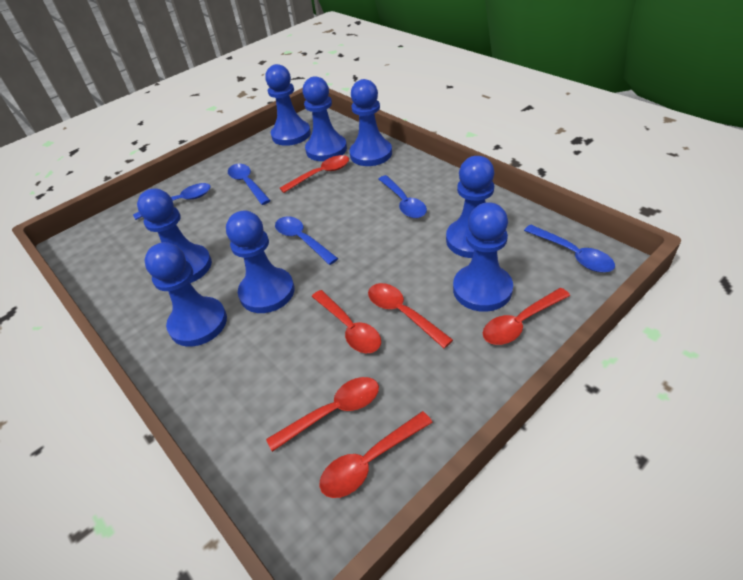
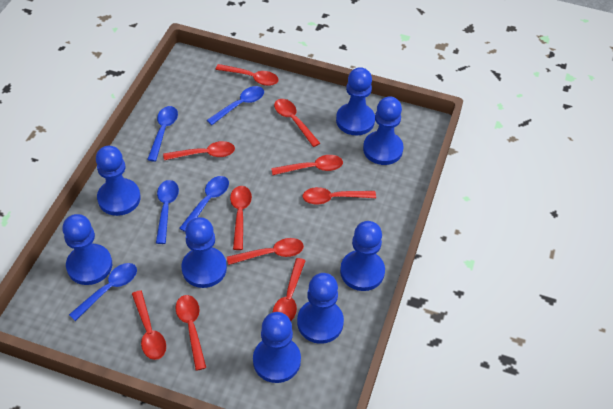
red spoon: 6 -> 10

